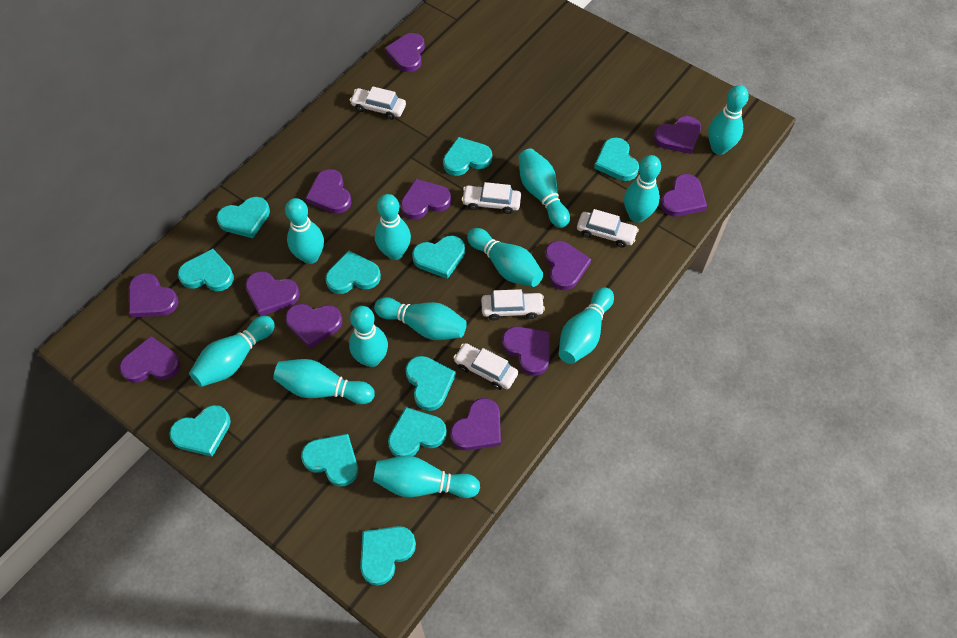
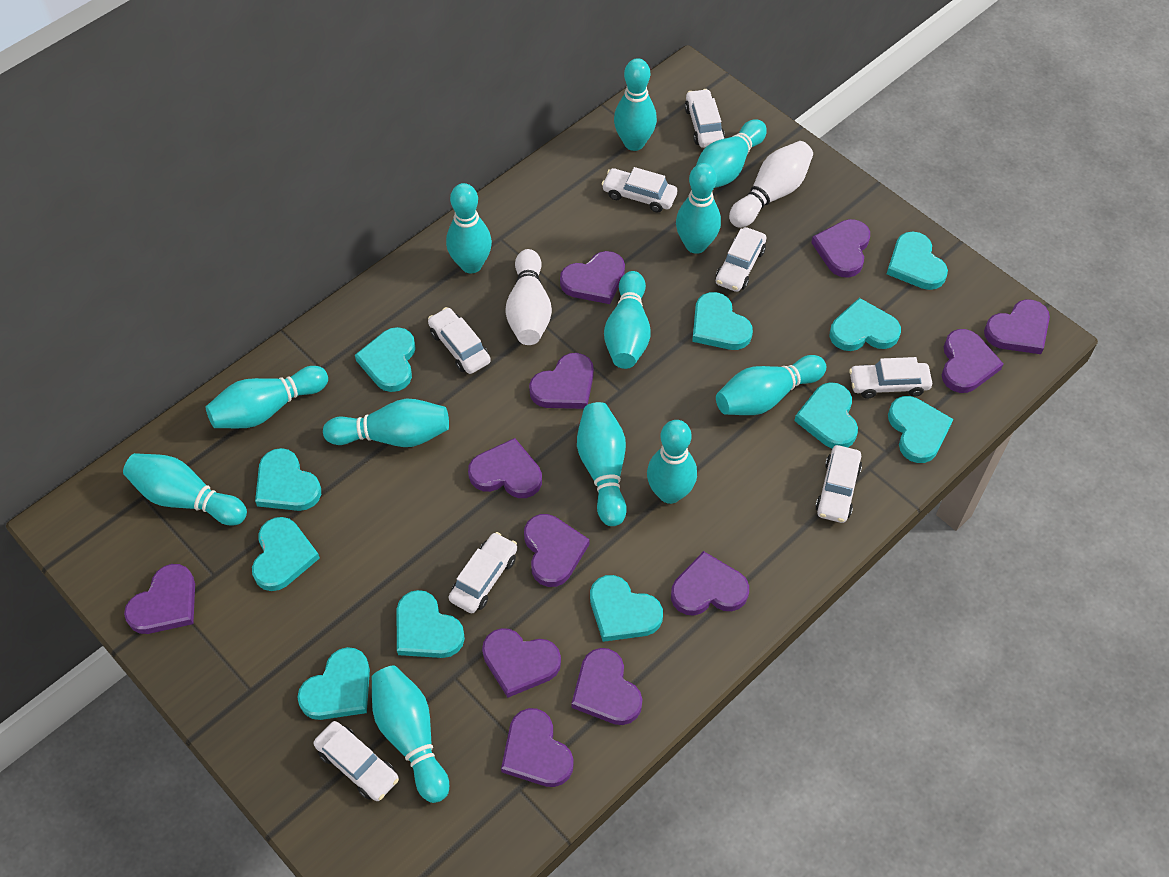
white bowling pin: 0 -> 2
white car: 5 -> 8

